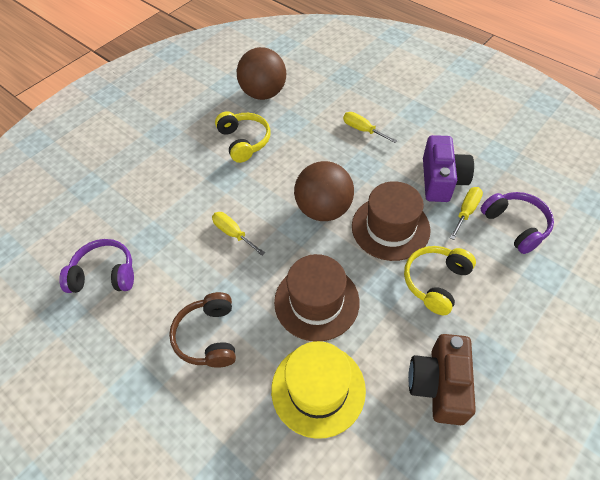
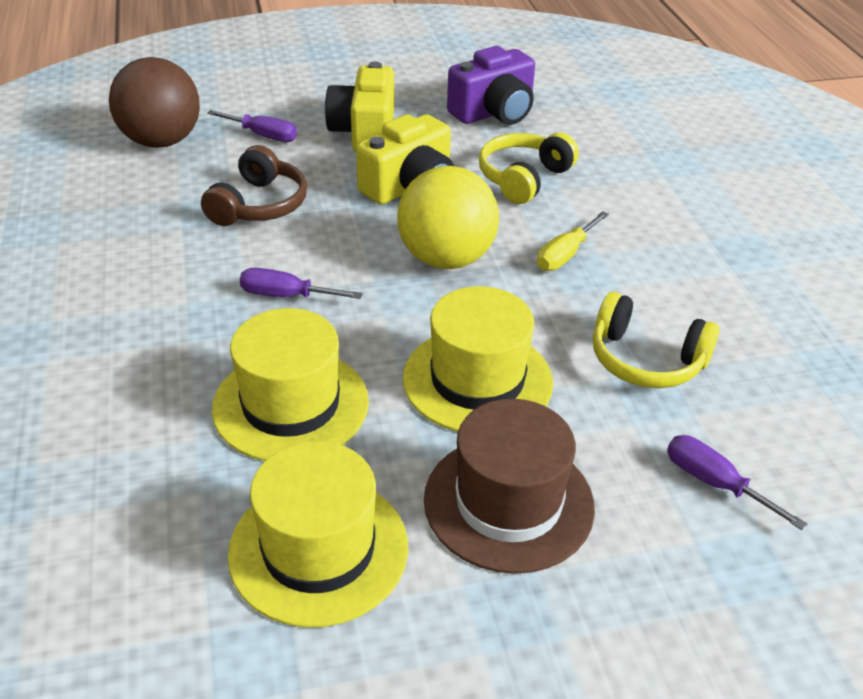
brown ball: 2 -> 1
brown camera: 1 -> 0
brown hat: 2 -> 1
purple headphones: 2 -> 0
purple screwdriver: 0 -> 3
yellow ball: 0 -> 1
yellow camera: 0 -> 2
yellow hat: 1 -> 3
yellow screwdriver: 3 -> 1

